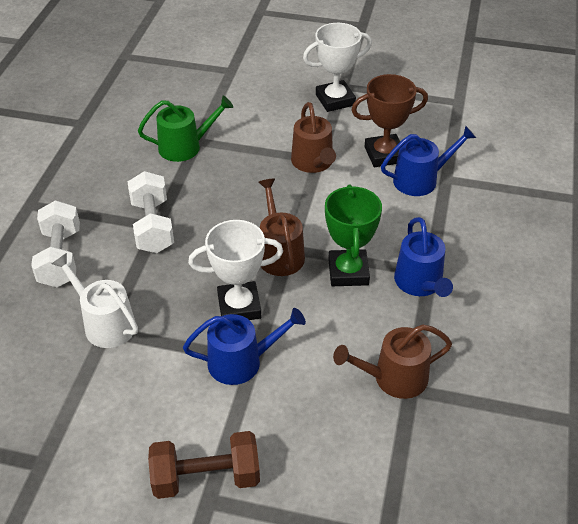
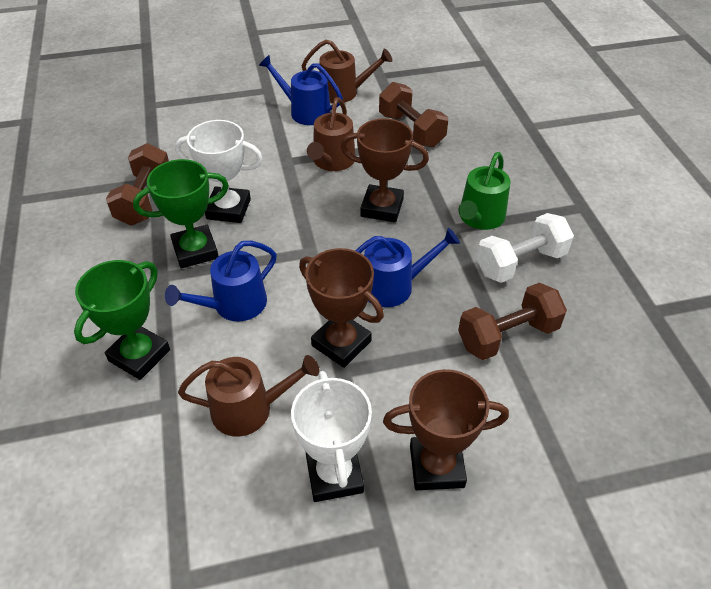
brown dumbbell: 1 -> 3
brown trophy: 1 -> 3
green trophy: 1 -> 2
white dumbbell: 2 -> 1
white watering can: 1 -> 0

